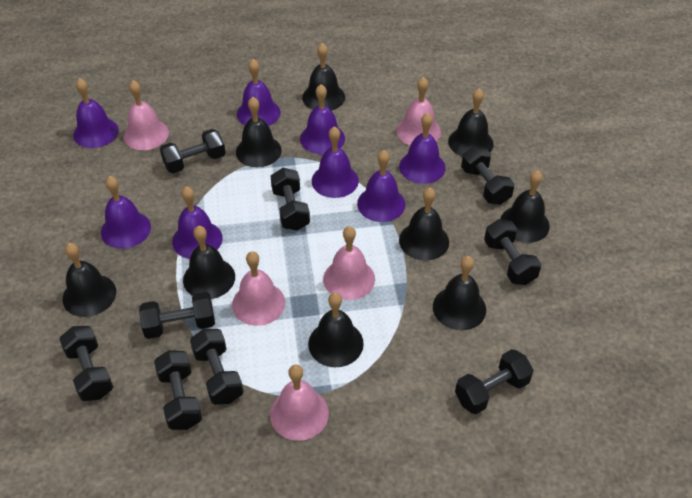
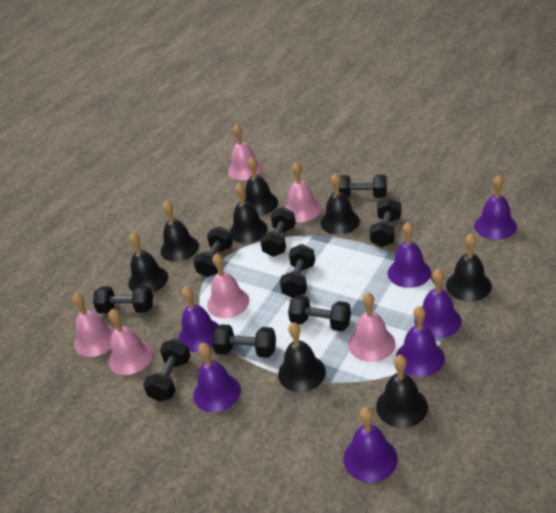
black bell: 9 -> 8
pink bell: 5 -> 6
purple bell: 8 -> 7

